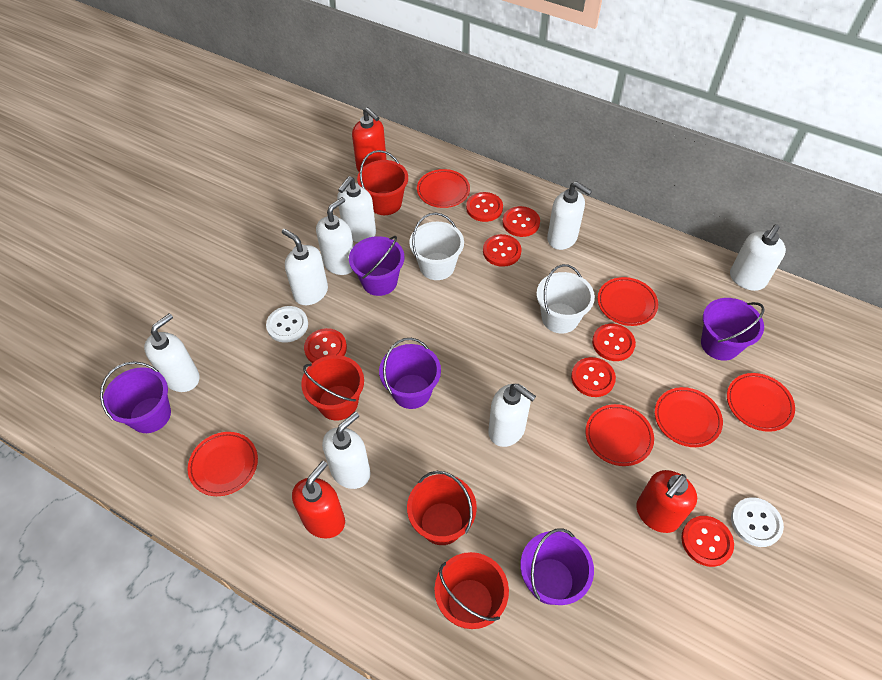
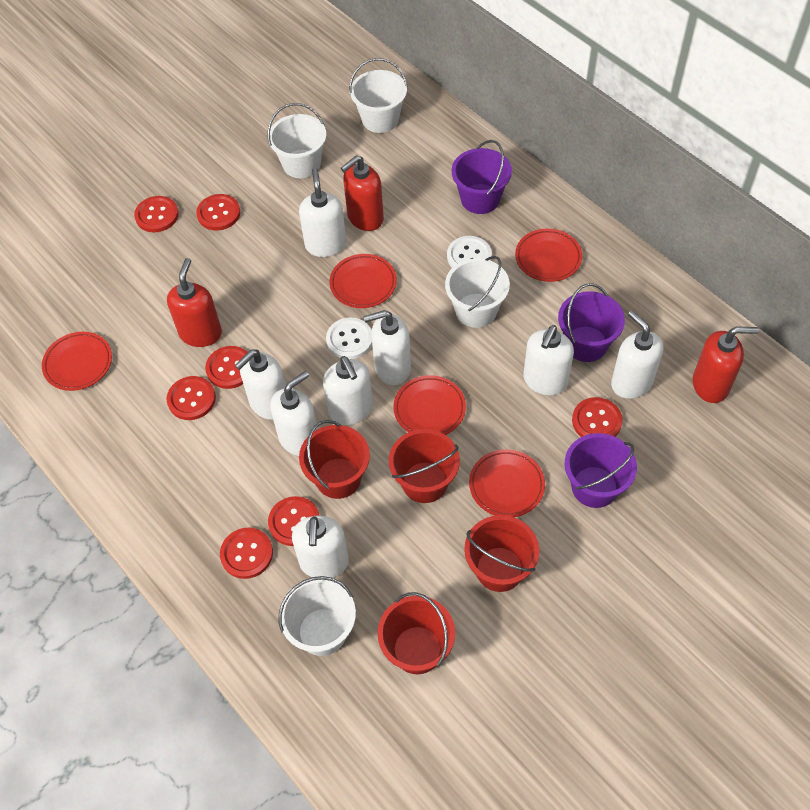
purple bucket: 5 -> 3
red plate: 6 -> 5
white bucket: 2 -> 4

